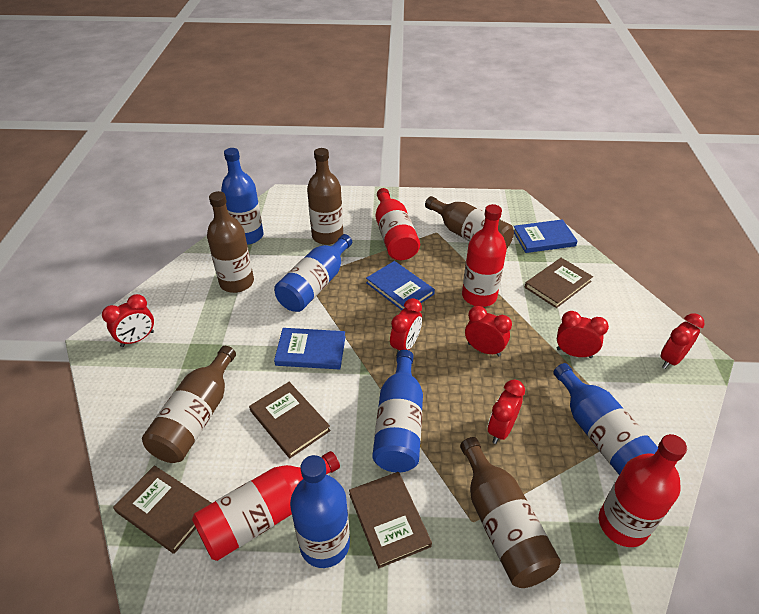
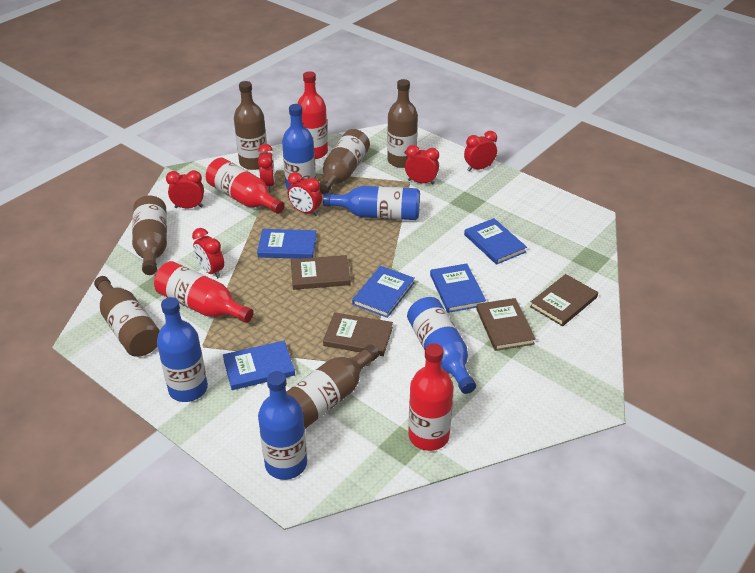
blue book: 3 -> 5
brown bottle: 5 -> 6

